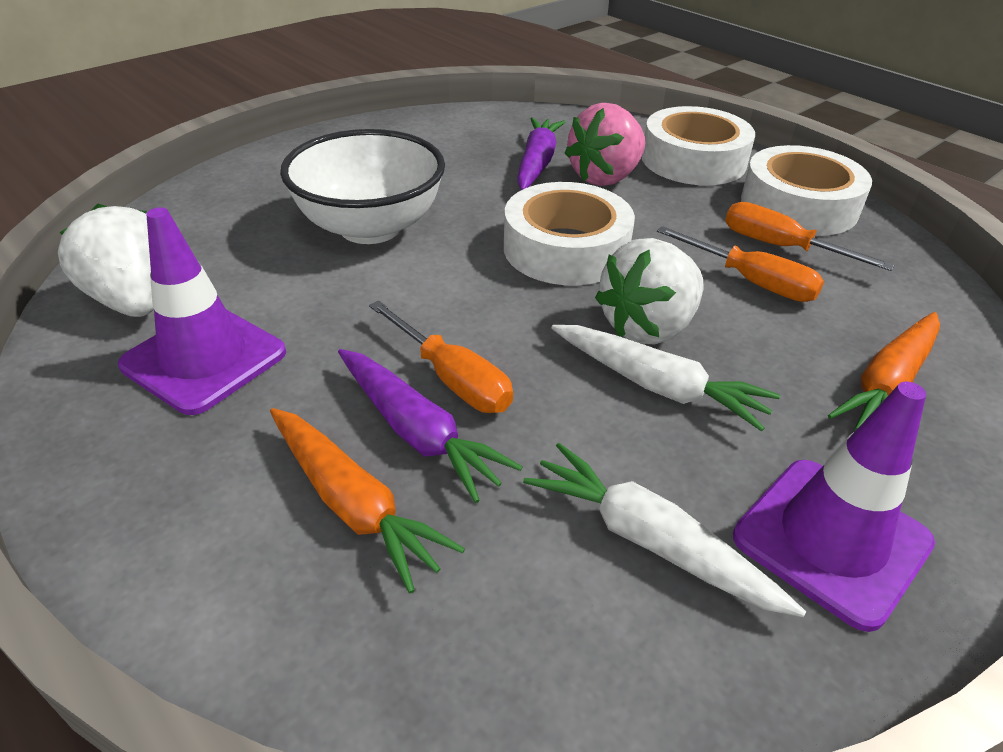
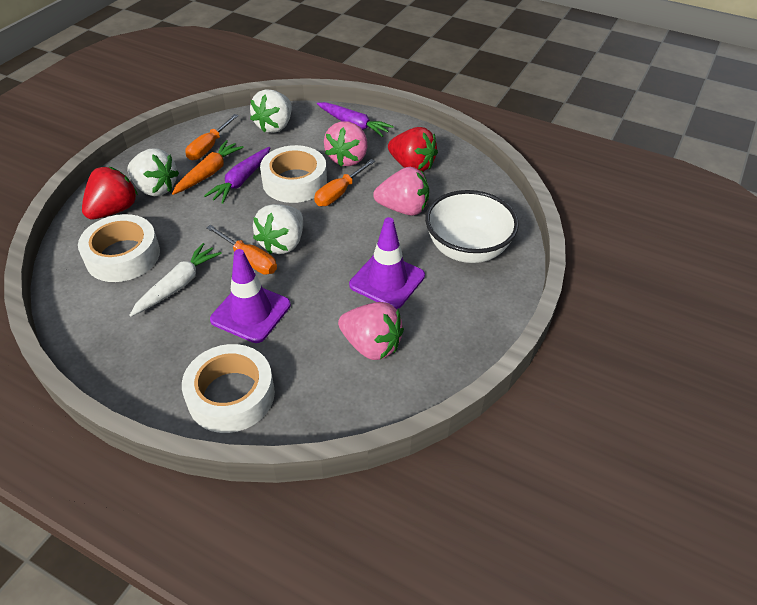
orange carrot: 2 -> 1
pink strawberry: 1 -> 3
red strawberry: 0 -> 2
white carrot: 2 -> 1
white strawberry: 2 -> 3

